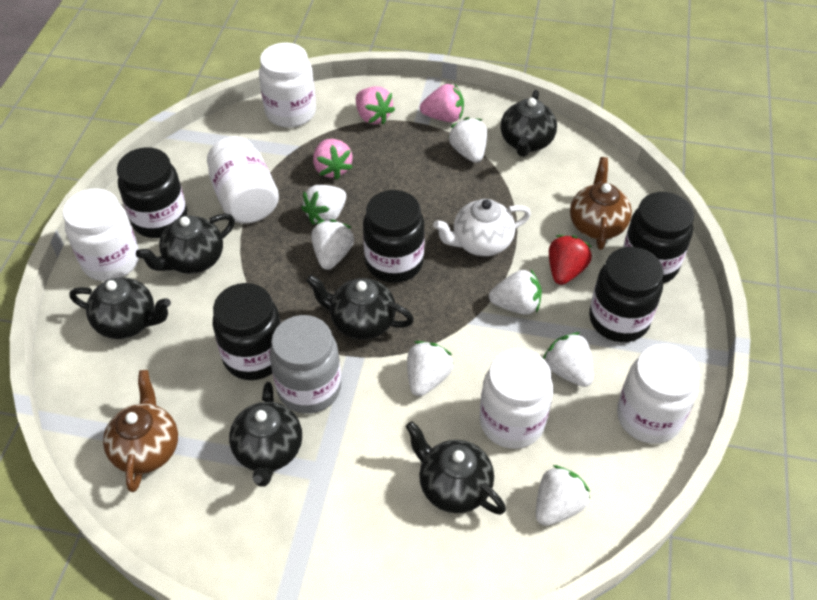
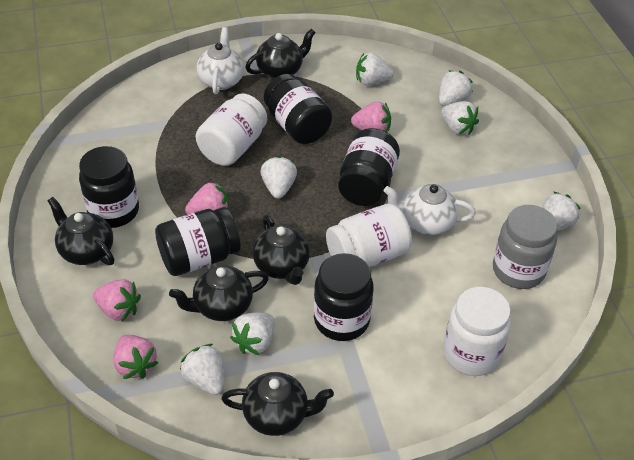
black teapot: 6 -> 5
brown teapot: 2 -> 0
pink strawberry: 3 -> 4
red strawberry: 1 -> 0
white jar: 5 -> 3
white teapot: 1 -> 2

